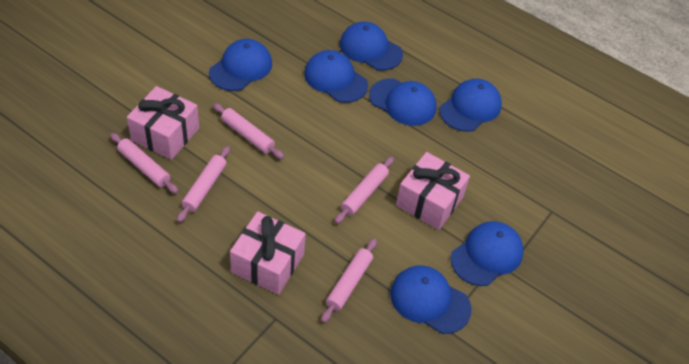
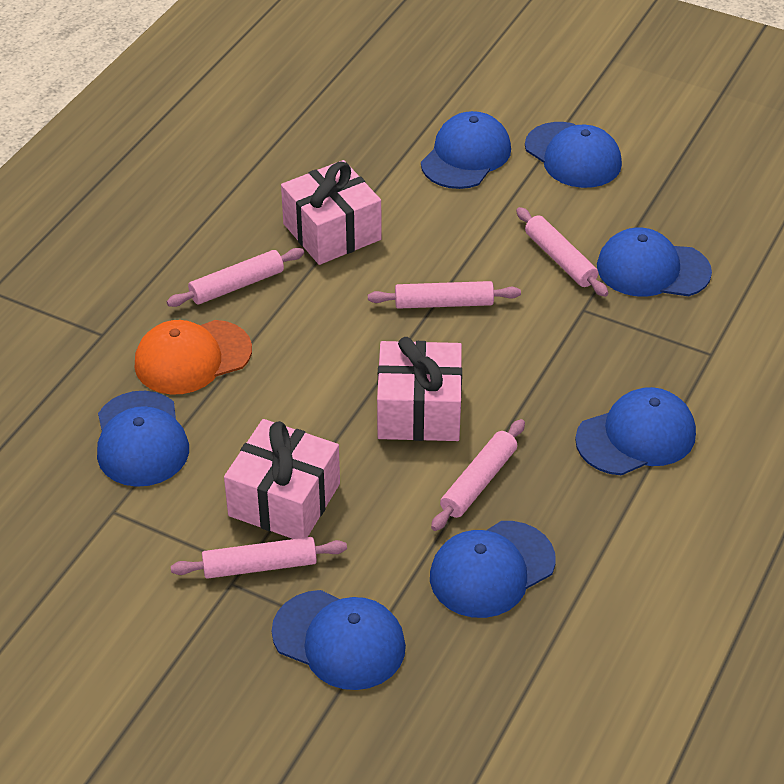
orange cap: 0 -> 1

